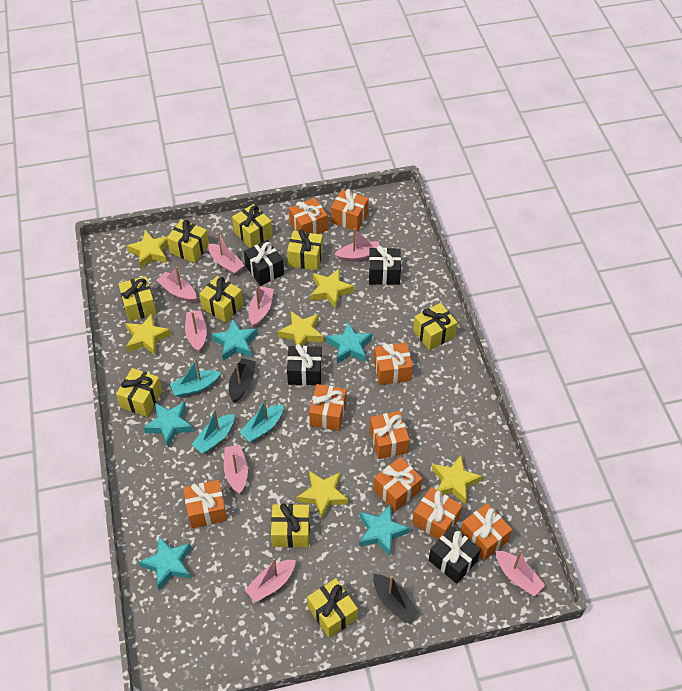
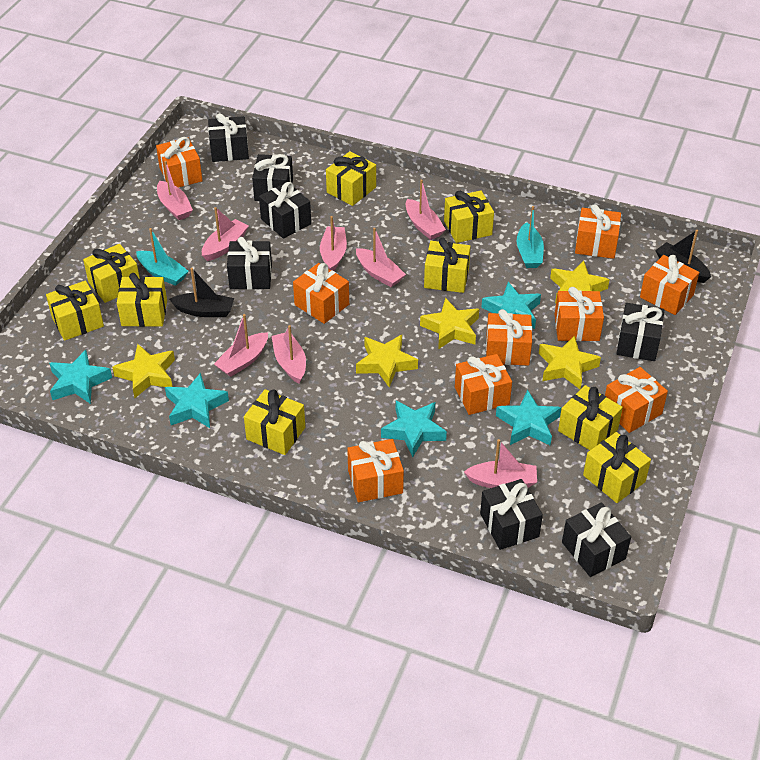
black gift: 4 -> 7
turquoise boat: 3 -> 2
yellow star: 6 -> 5

